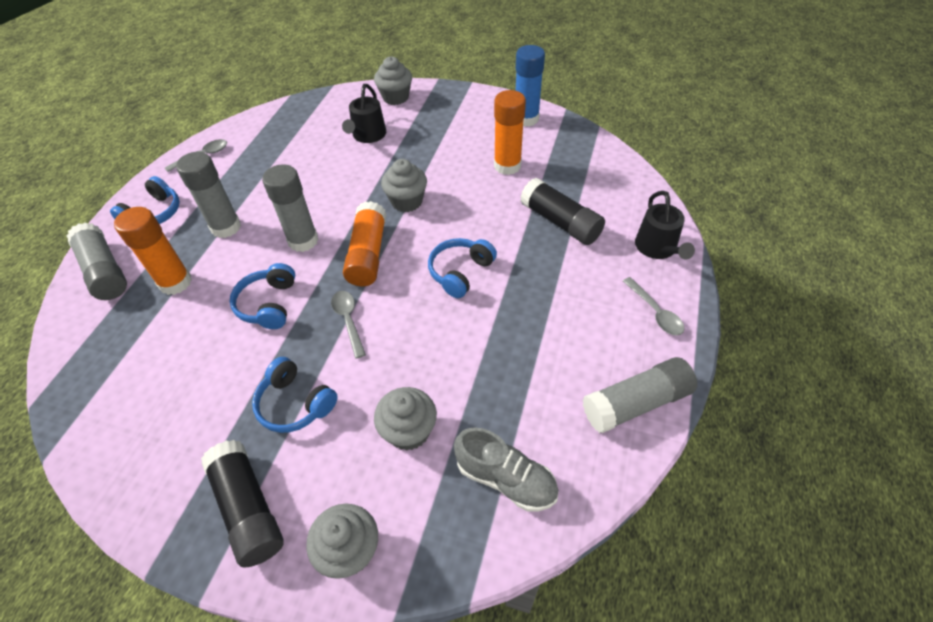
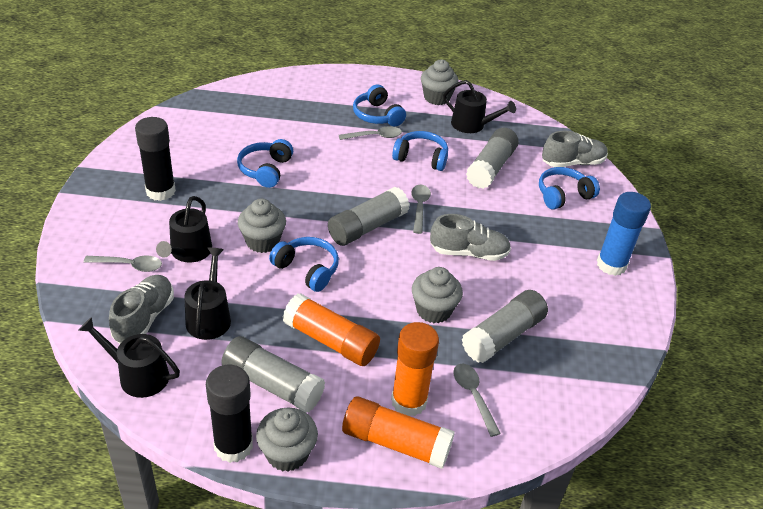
black watering can: 2 -> 4
blue headphones: 4 -> 5
grey shoe: 1 -> 3
grey spoon: 3 -> 4

